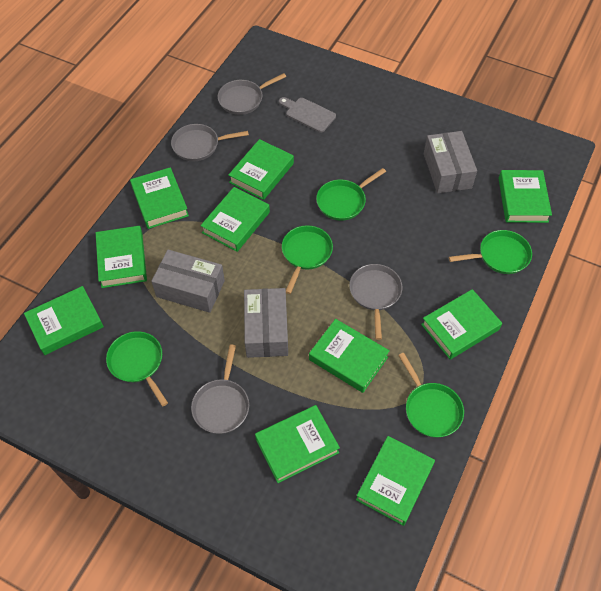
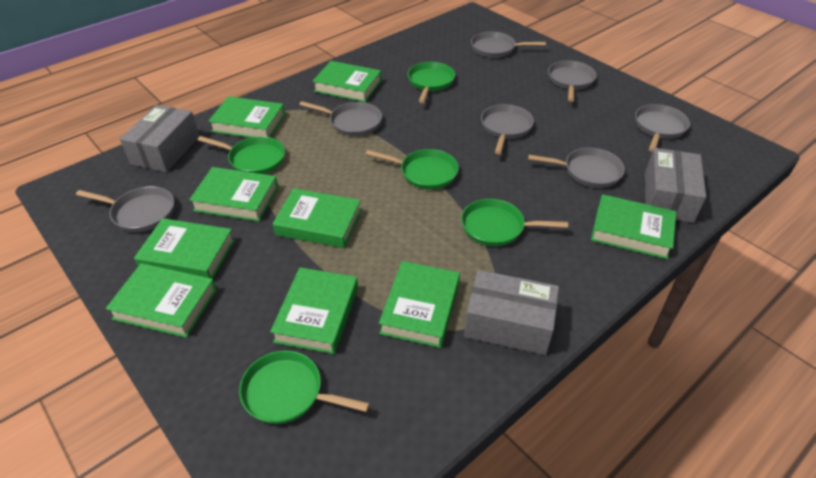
green book: 10 -> 9
grey cutting board: 1 -> 0
grey pan: 4 -> 7

